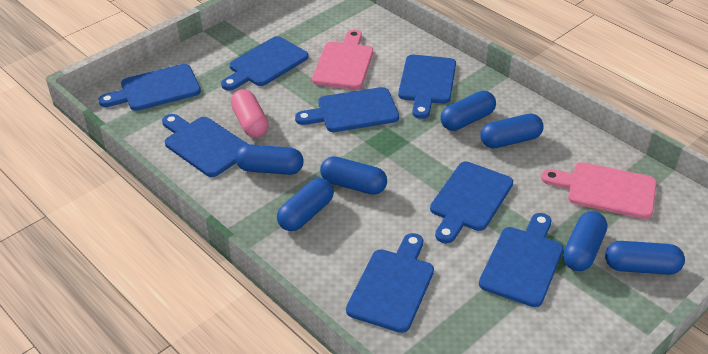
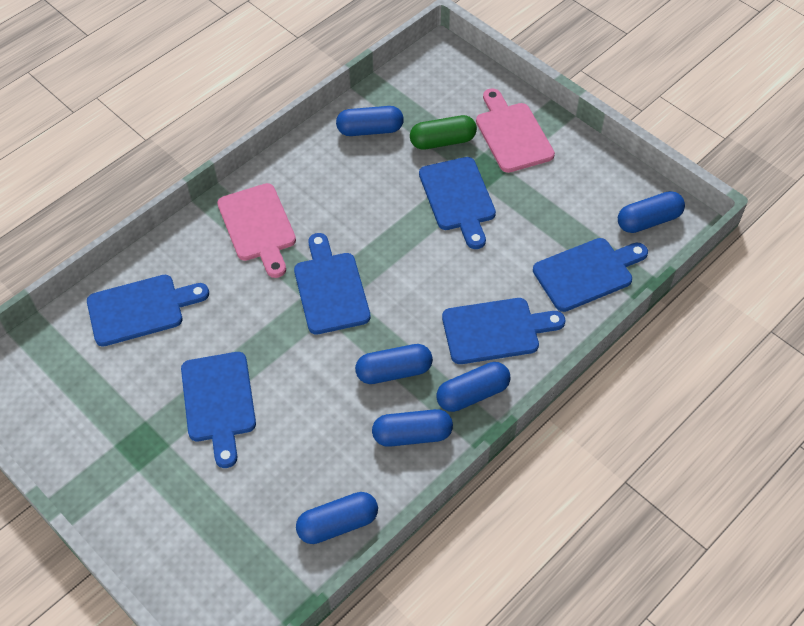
blue capsule: 7 -> 6
blue cutting board: 8 -> 6
green capsule: 0 -> 1
pink capsule: 1 -> 0

